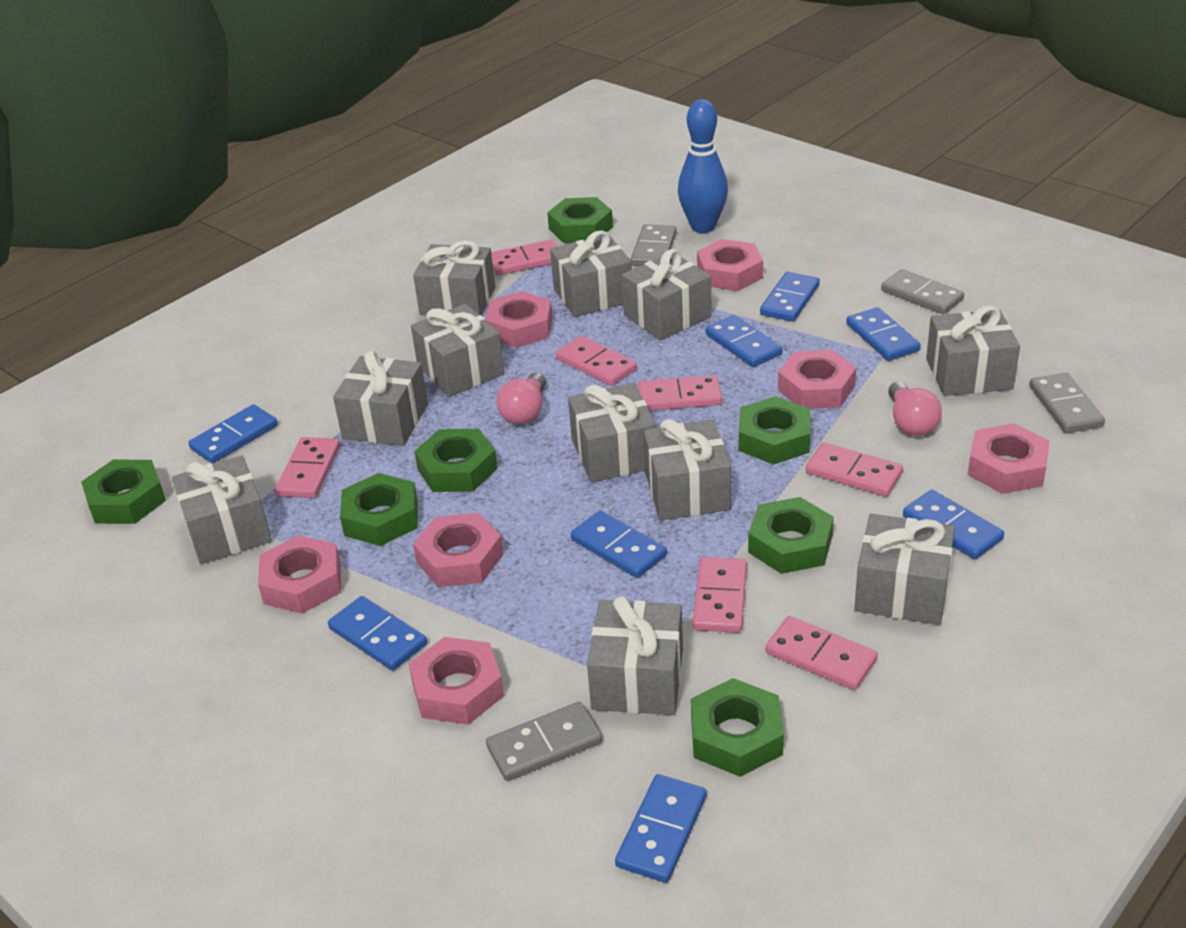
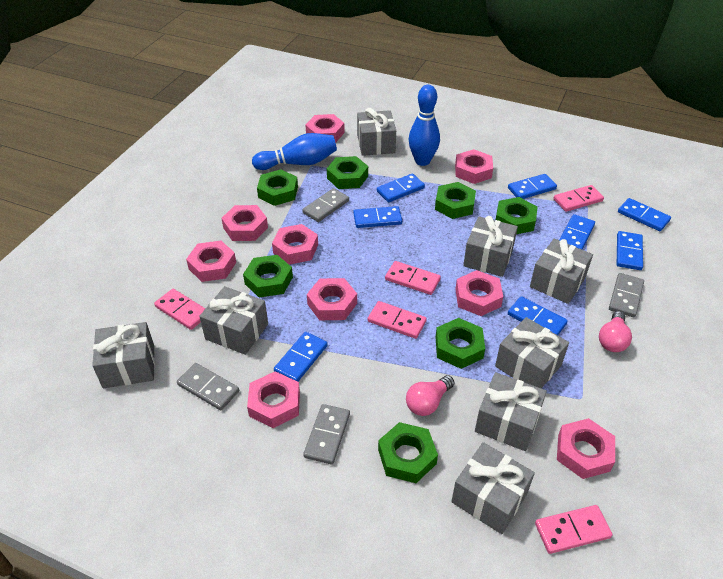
blue bowling pin: 1 -> 2
grey gift: 11 -> 8
pink domino: 7 -> 5
pink nut: 7 -> 9

